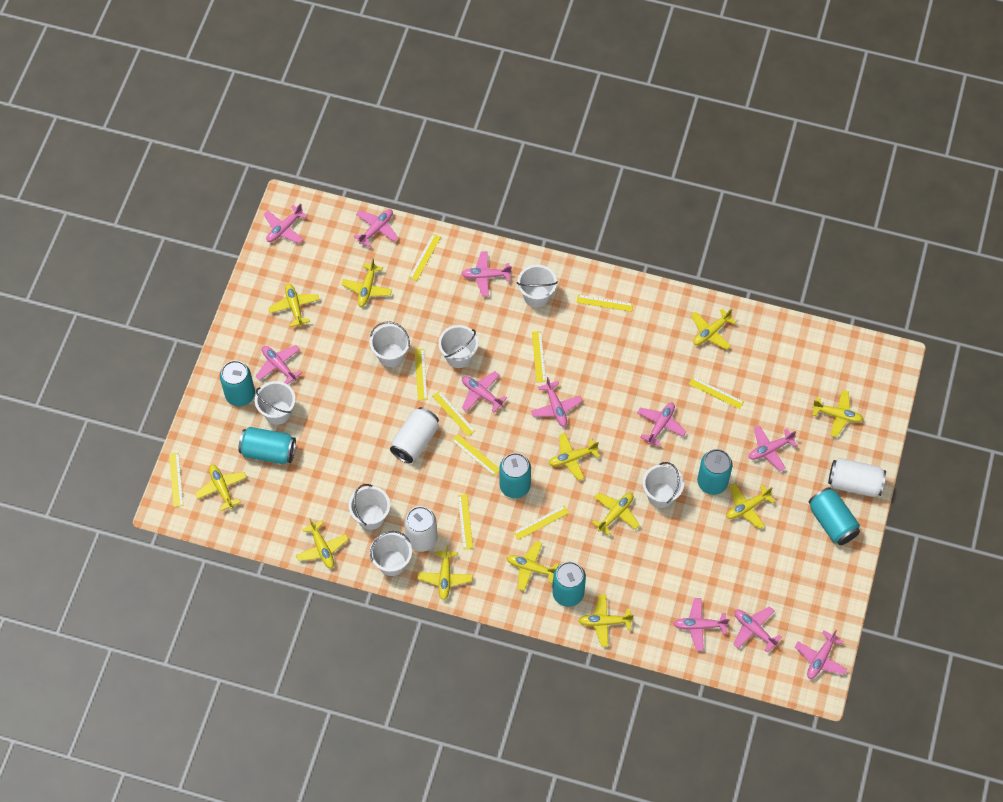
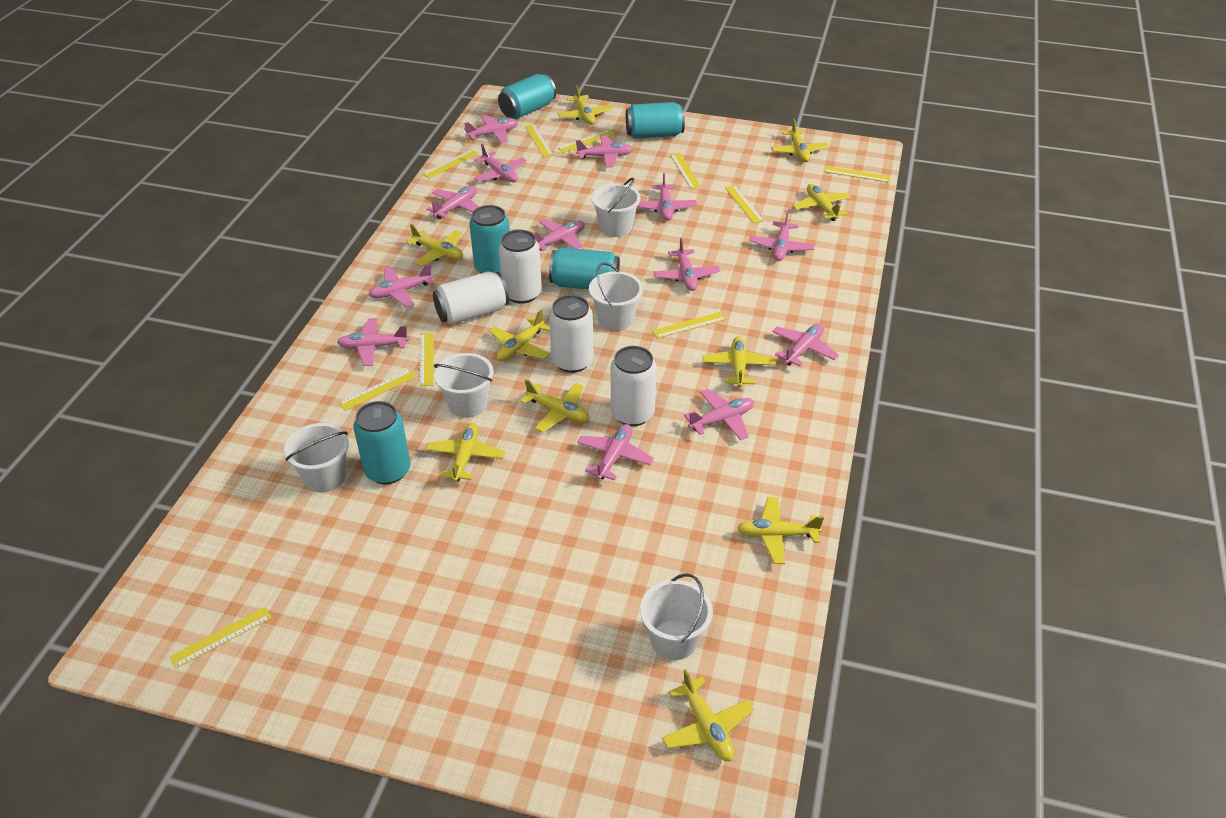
pink plane: 11 -> 13
turquoise can: 6 -> 5
white bucket: 7 -> 5
white can: 3 -> 4
yellow plane: 12 -> 10

